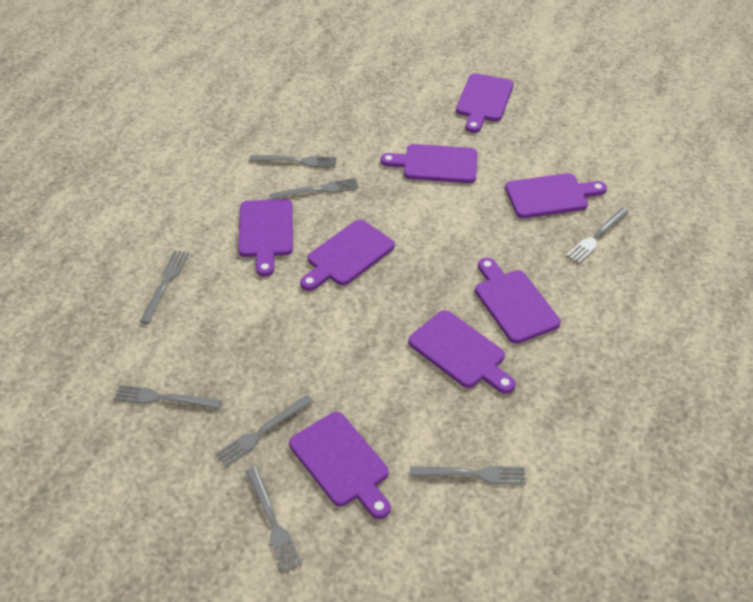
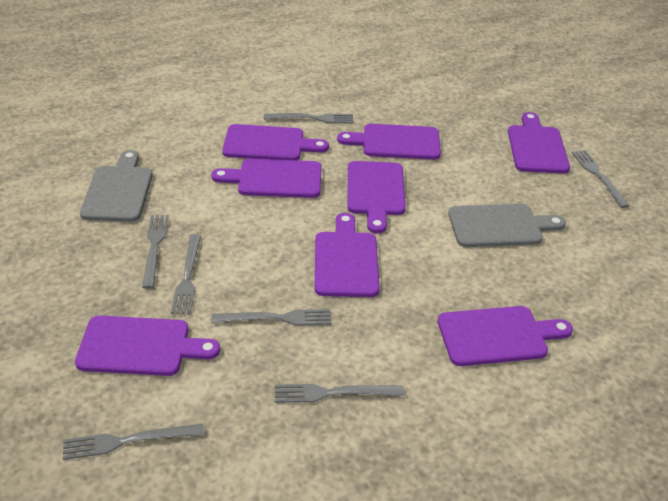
grey cutting board: 0 -> 2
grey fork: 8 -> 7

